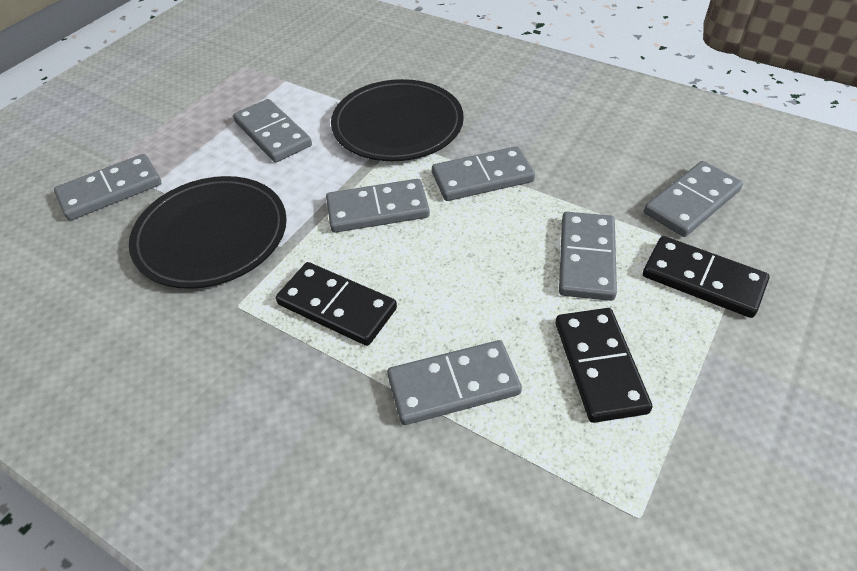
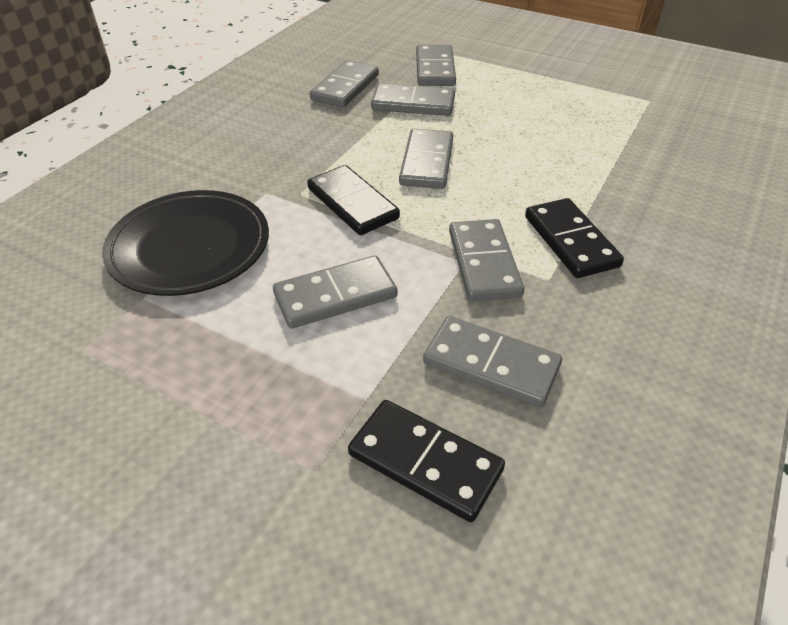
black plate: 2 -> 1

